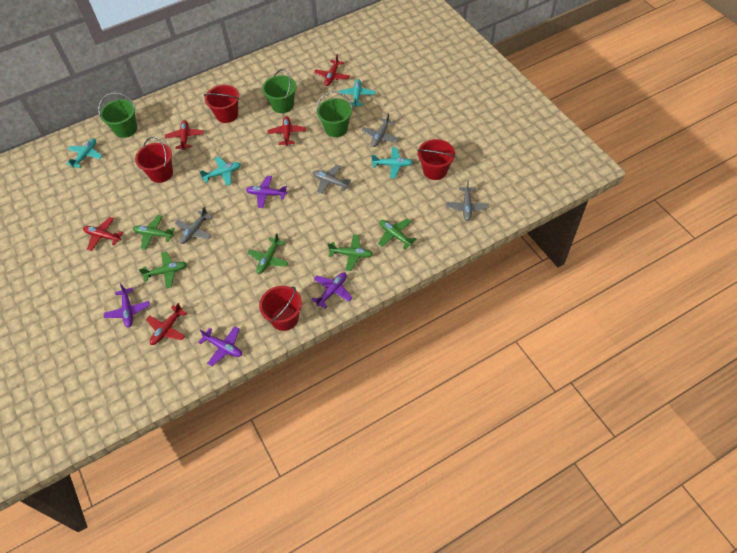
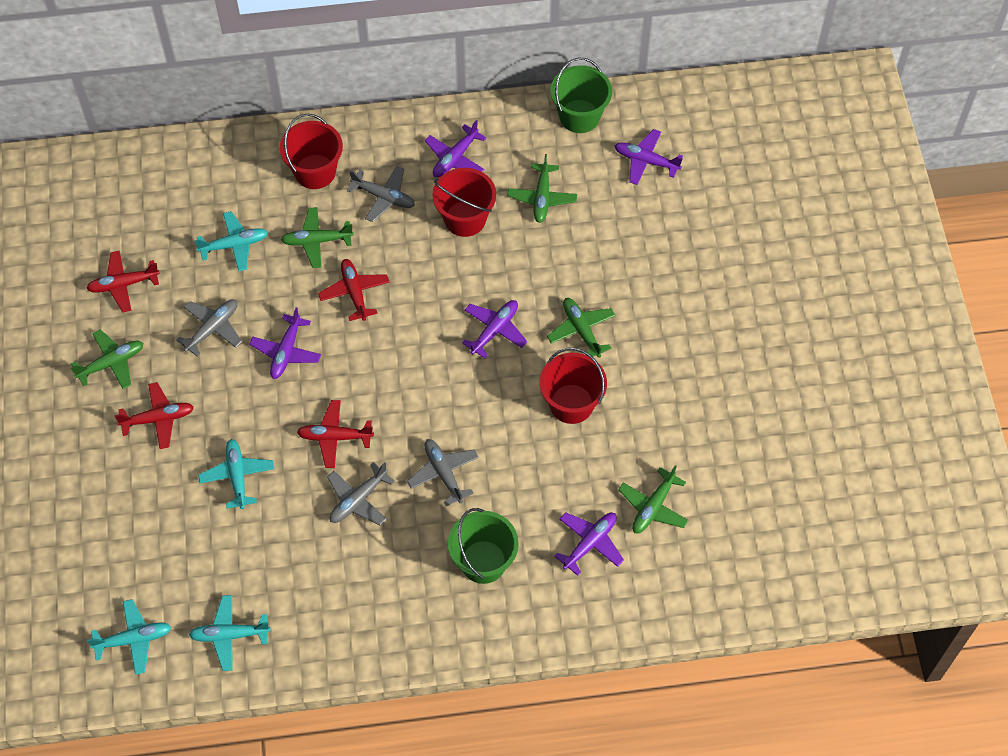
green bucket: 3 -> 2
purple plane: 4 -> 5
red bucket: 4 -> 3
red plane: 5 -> 4

